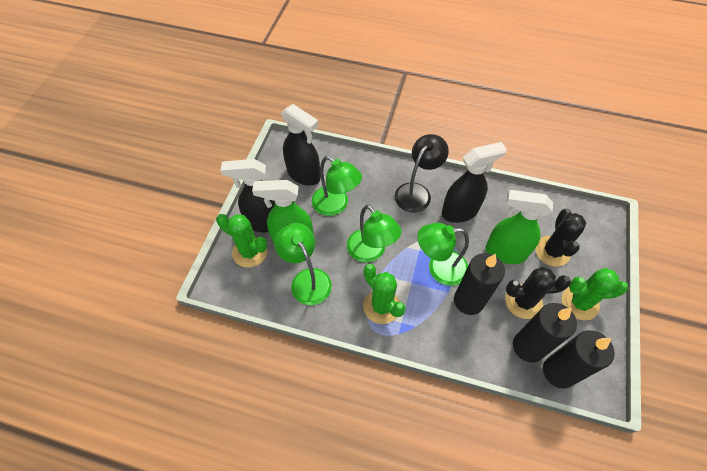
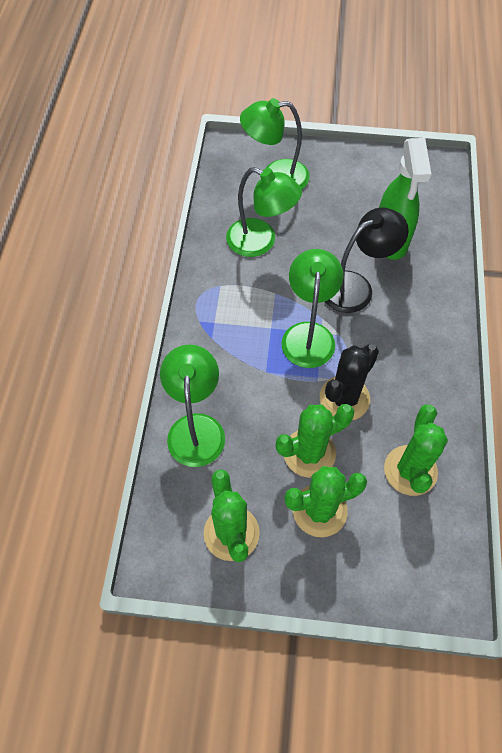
black cactus: 2 -> 1
black candle: 3 -> 0
black spray bottle: 3 -> 0
green cactus: 3 -> 4
green spray bottle: 2 -> 1

